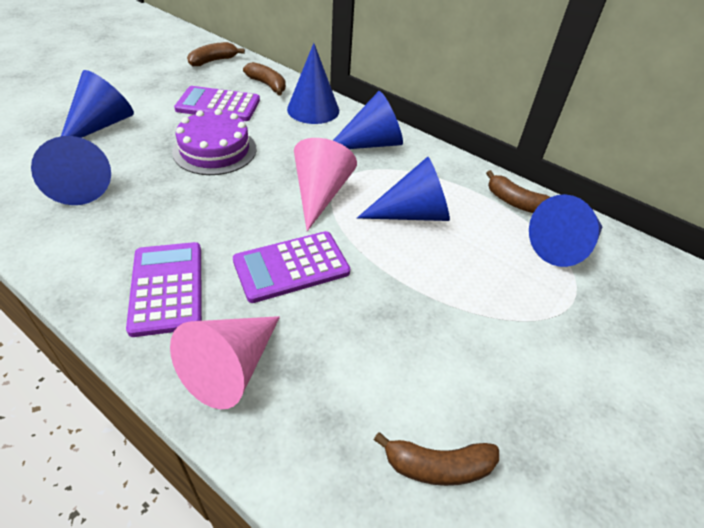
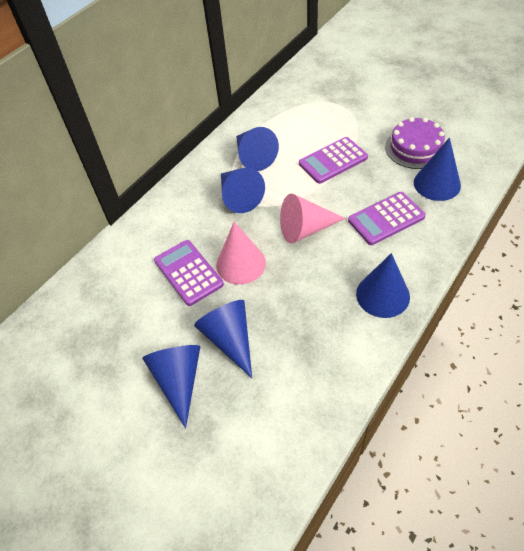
brown banana: 4 -> 0

